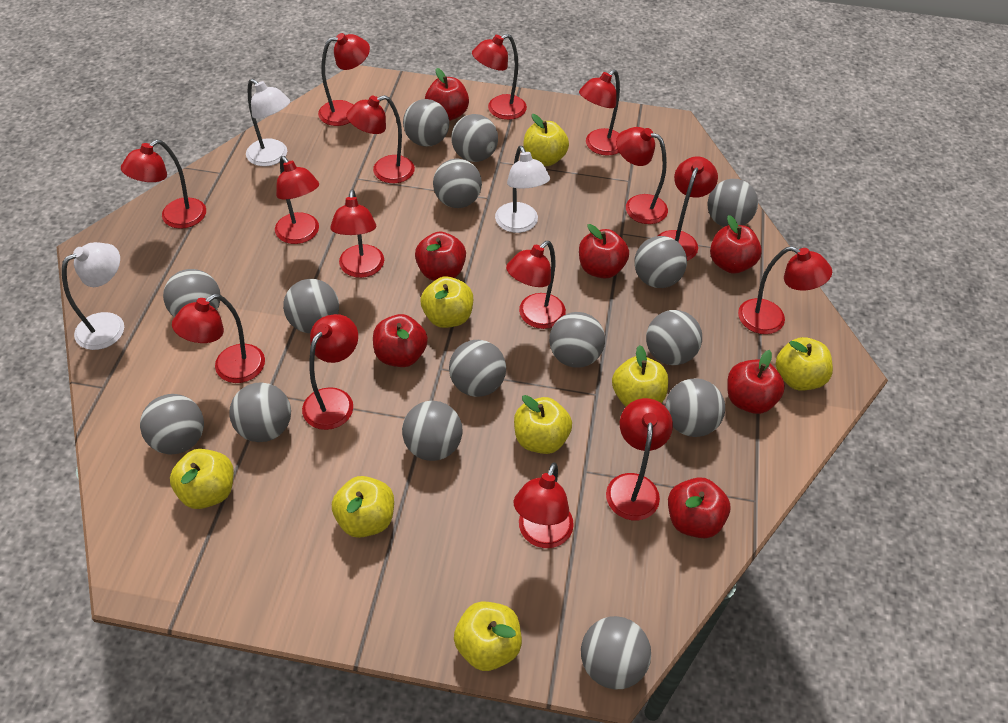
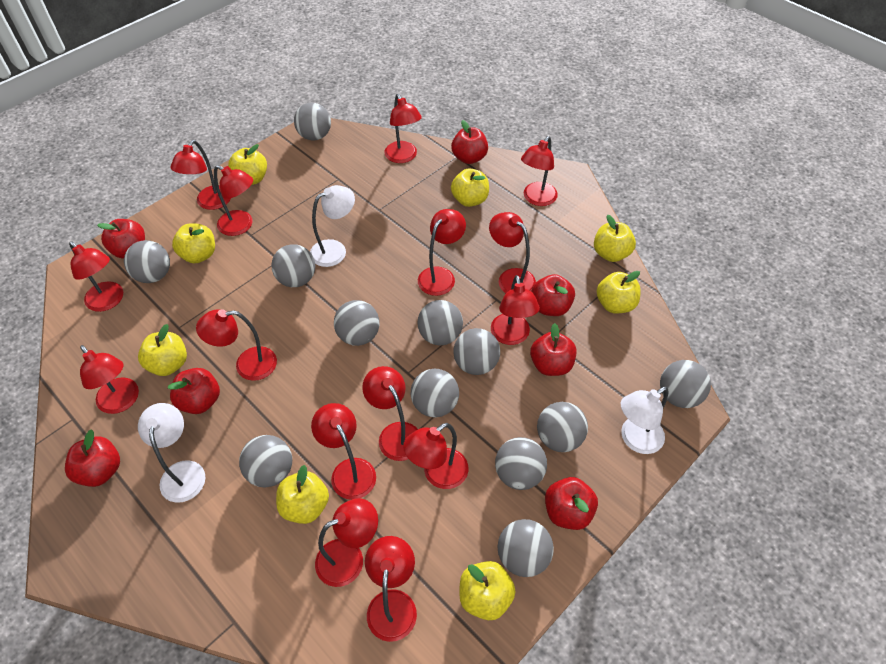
grey ball: 15 -> 12

